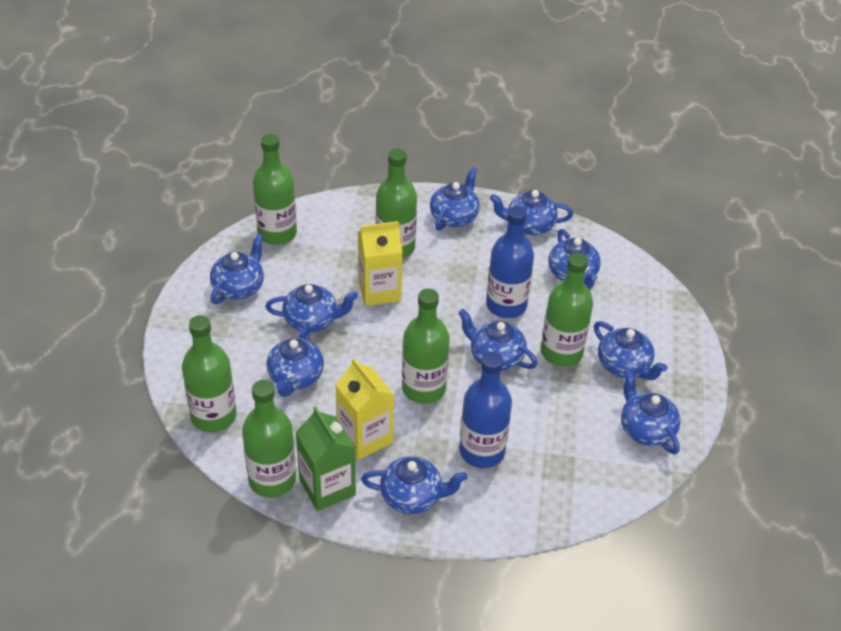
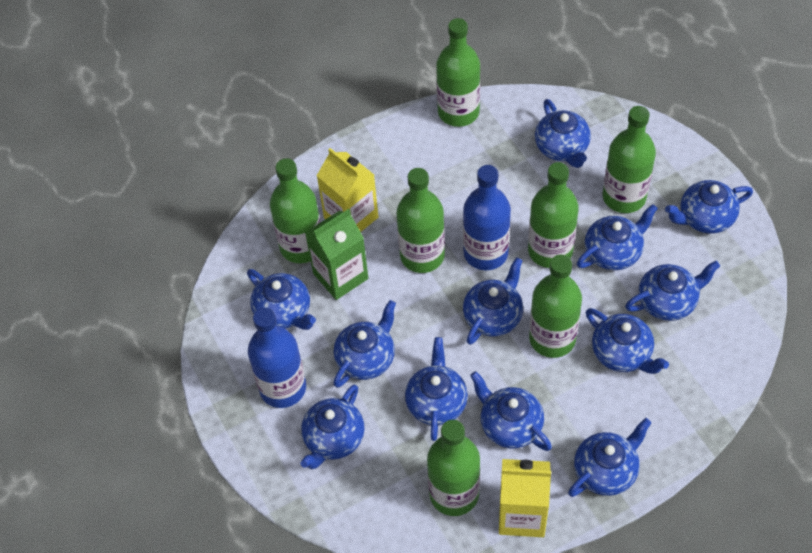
blue teapot: 10 -> 12
green bottle: 6 -> 7

